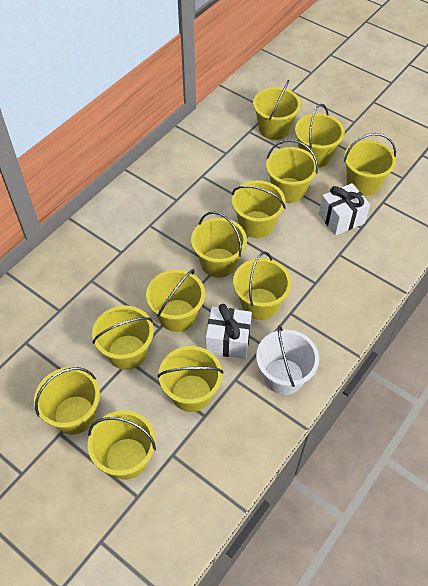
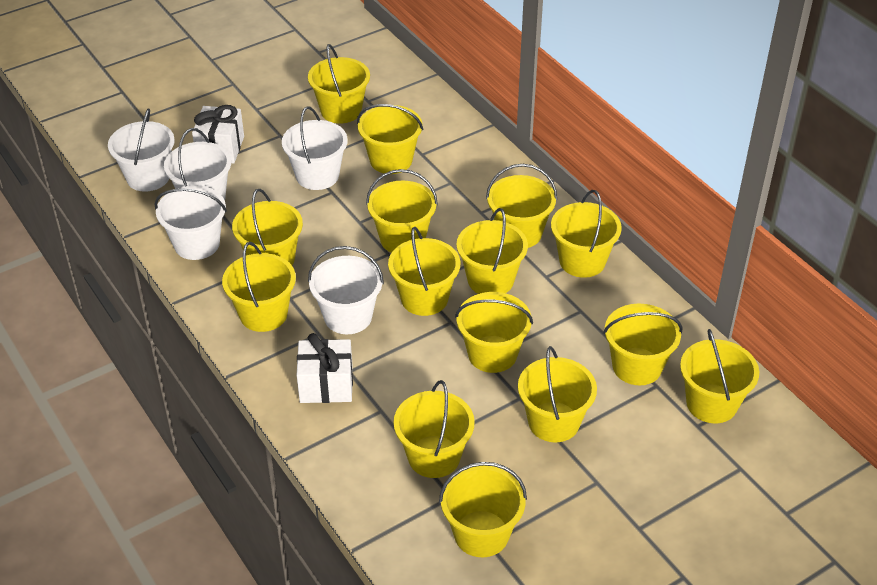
white bucket: 1 -> 5
yellow bucket: 12 -> 15

